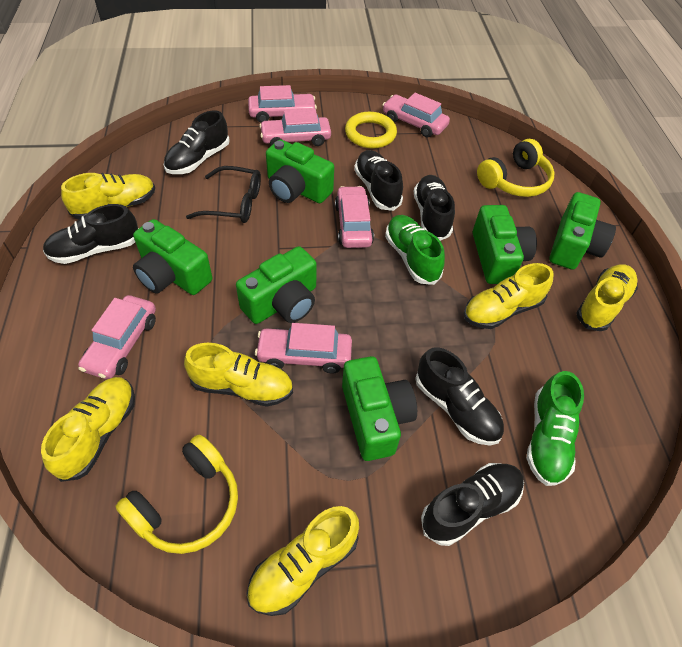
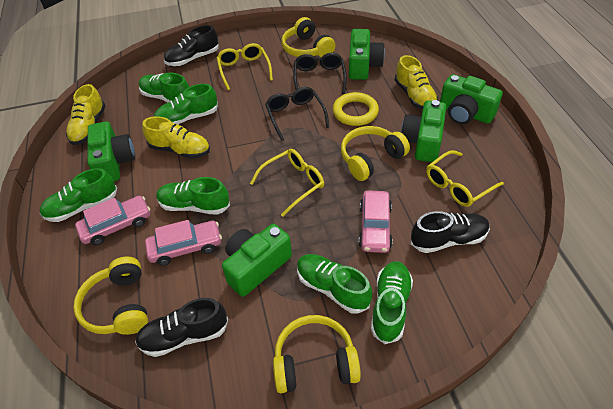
black glasses: 1 -> 2
black shoe: 6 -> 3
green camera: 6 -> 5
green shoe: 2 -> 6
pink car: 6 -> 3
yellow glasses: 0 -> 3
yellow headphones: 2 -> 4
yellow shoe: 6 -> 3

